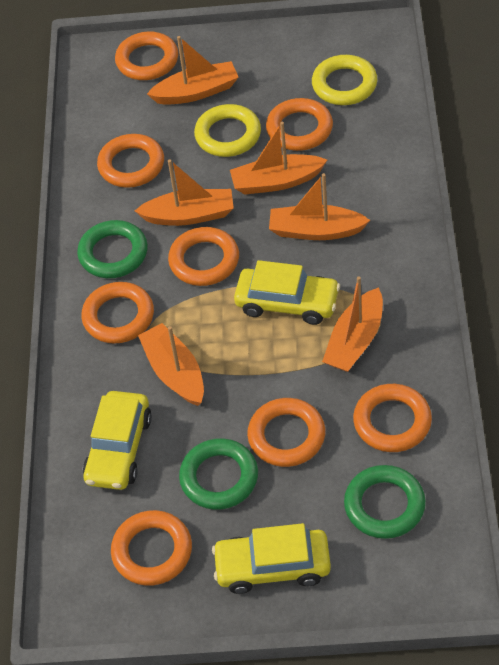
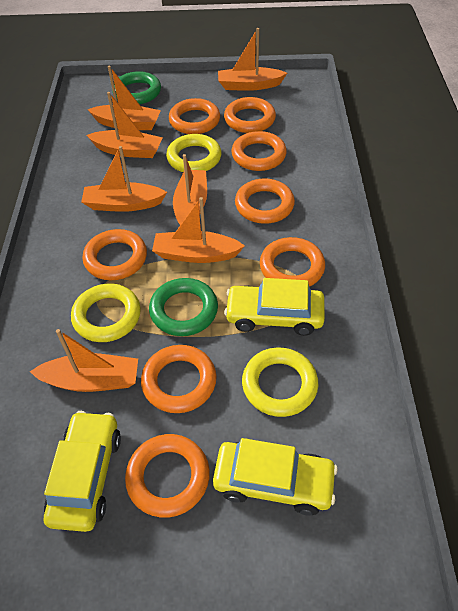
green ring: 3 -> 2
orange boat: 6 -> 7
yellow ring: 2 -> 3

